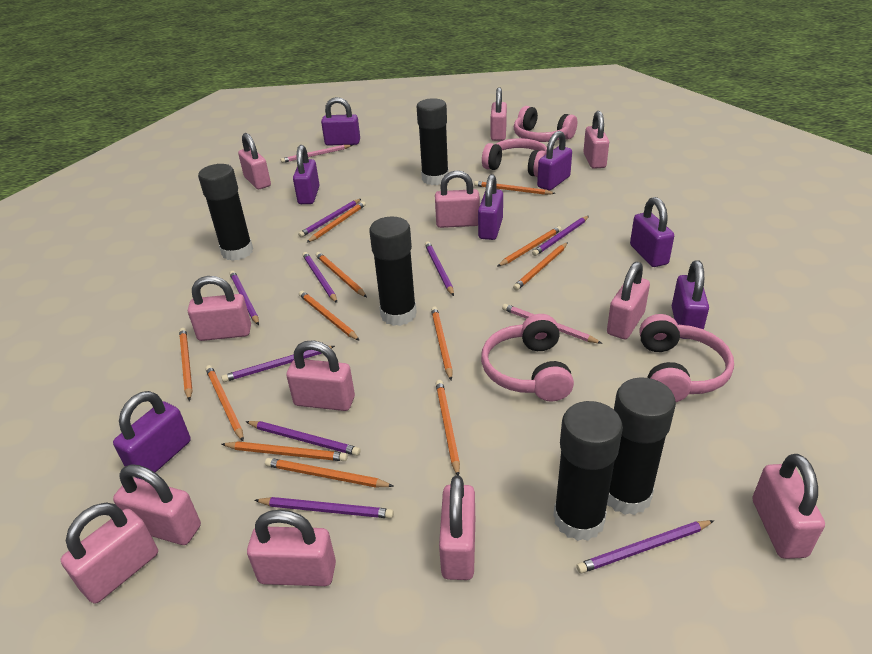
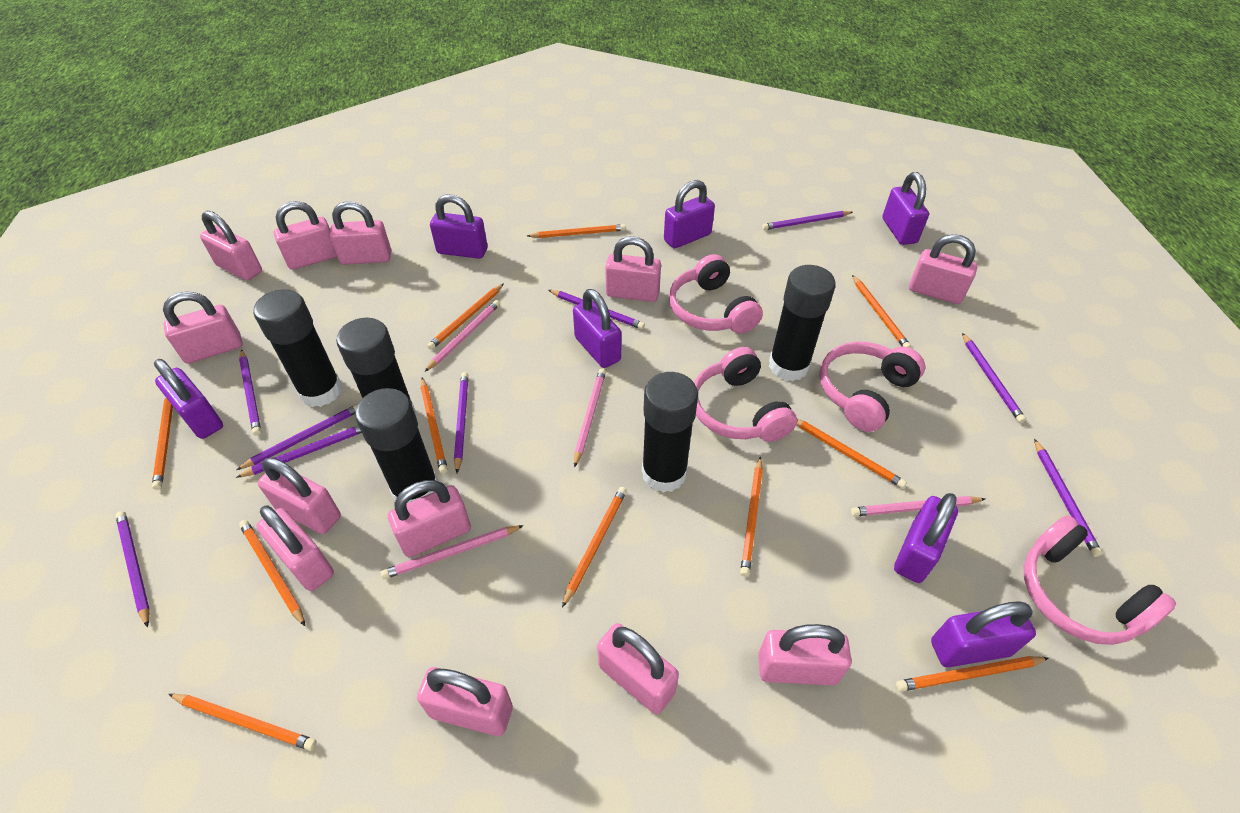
orange pencil: 12 -> 11
pink pencil: 2 -> 4

